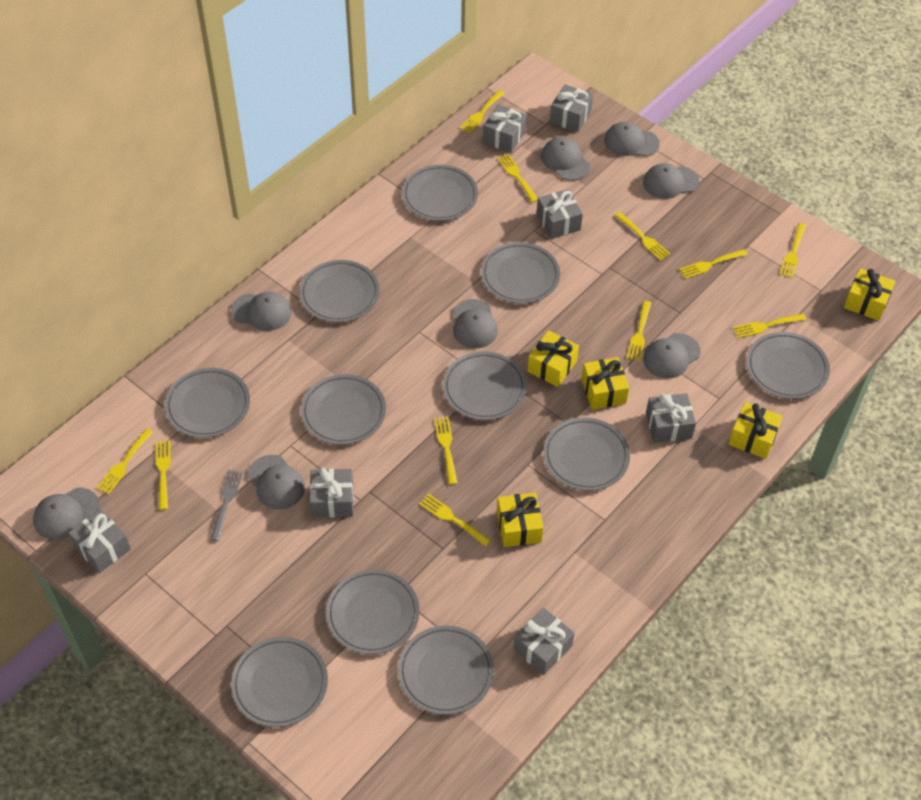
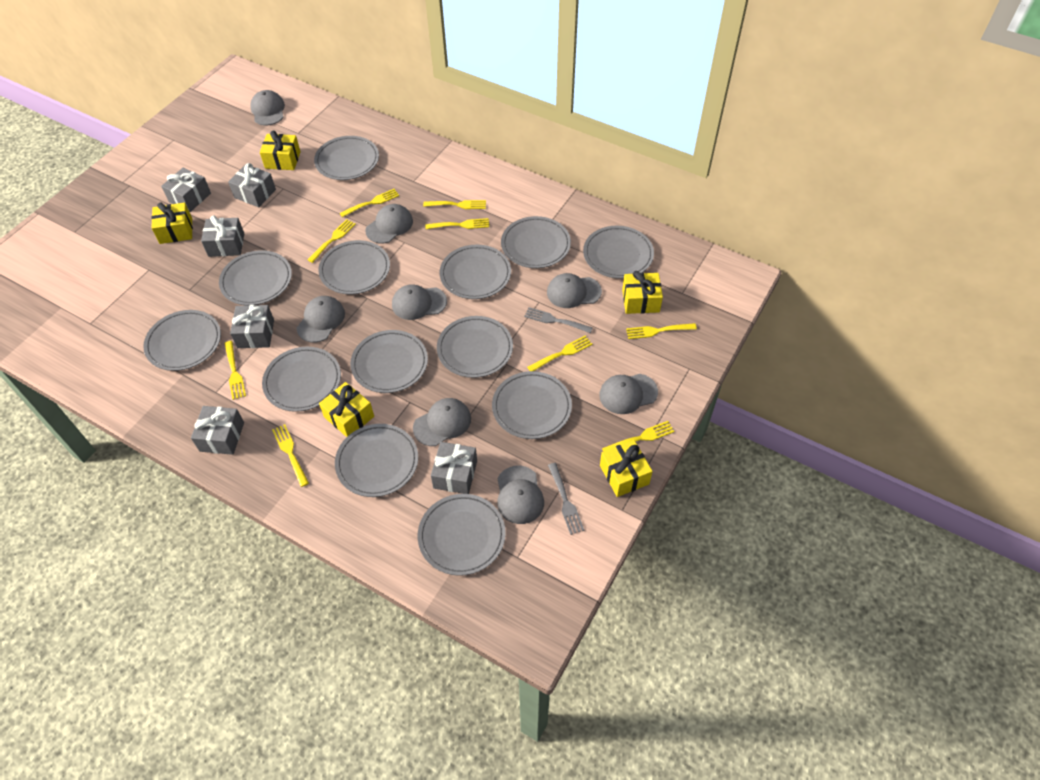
grey fork: 1 -> 2
grey gift: 7 -> 6
grey plate: 11 -> 13
yellow fork: 11 -> 9

